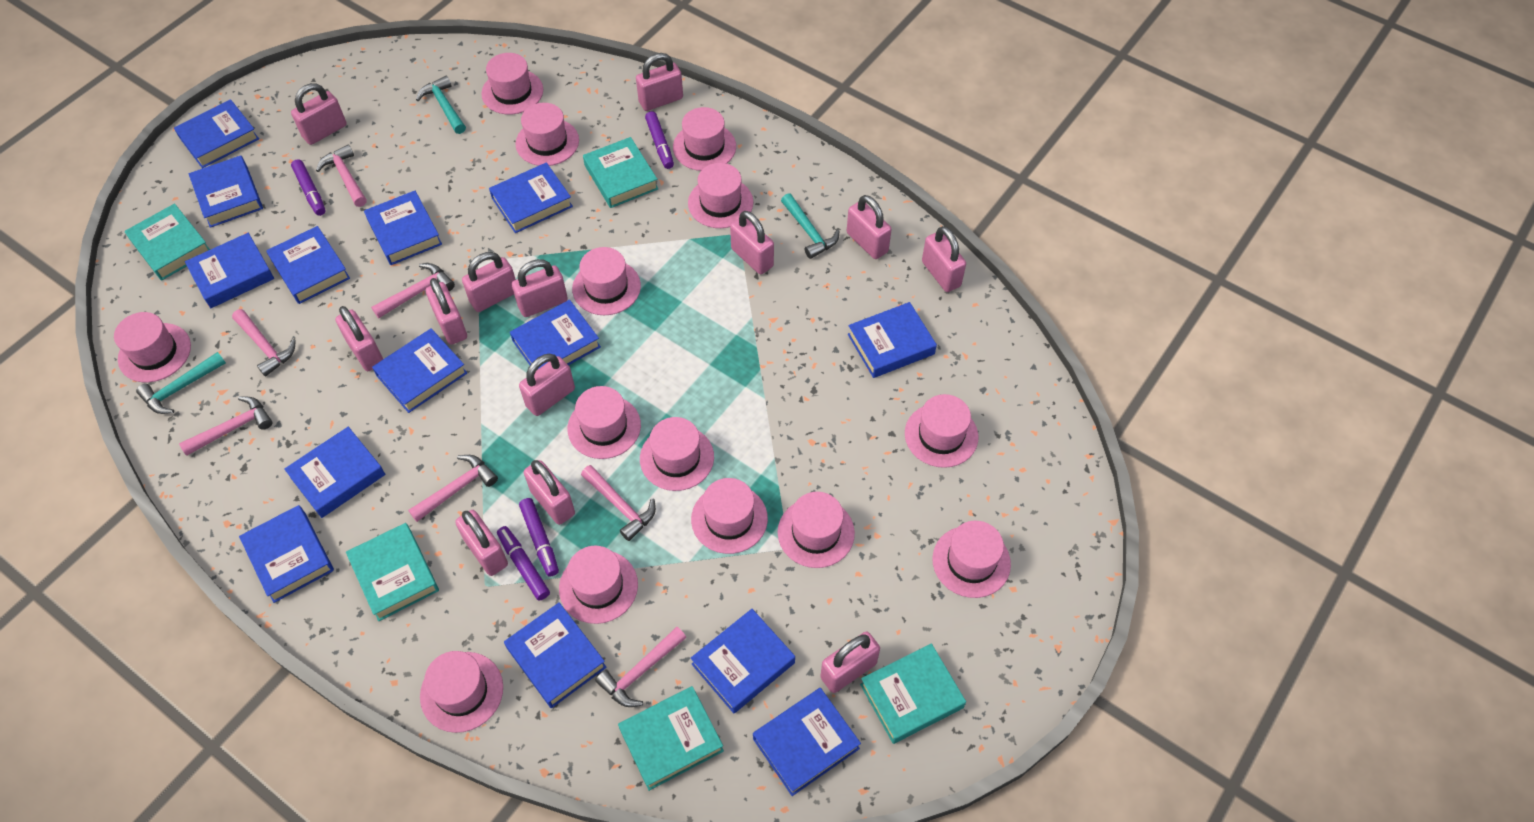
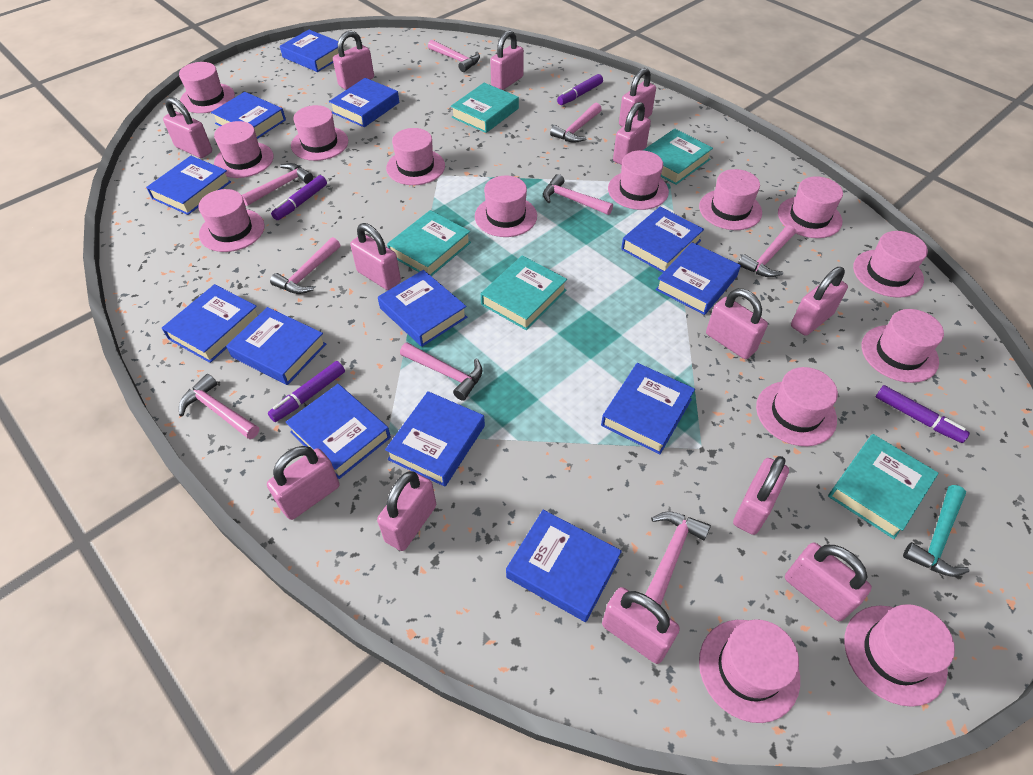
blue book: 14 -> 13
pink hammer: 7 -> 9
turquoise hammer: 3 -> 1

